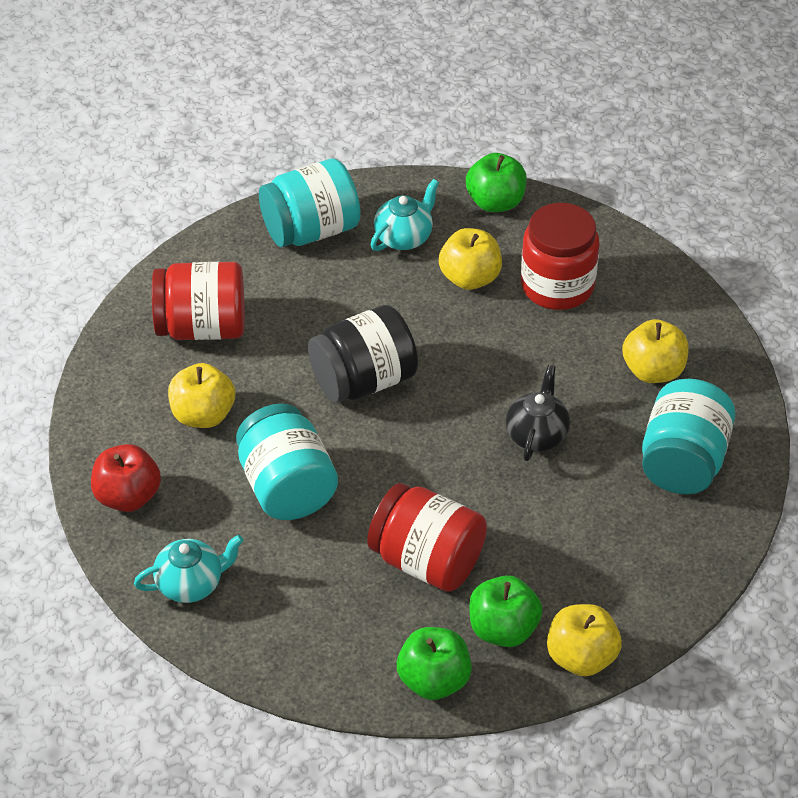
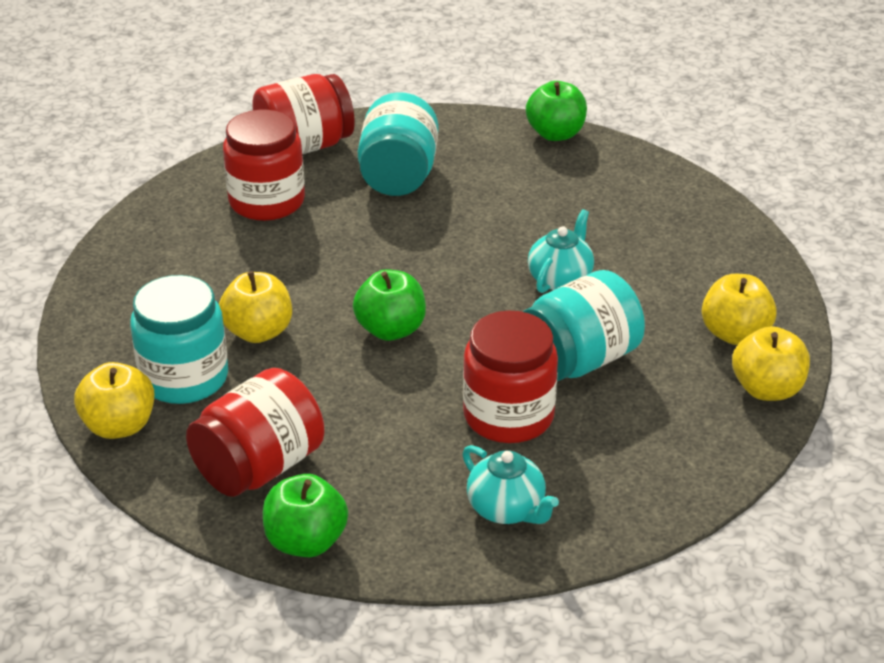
black jar: 1 -> 0
black teapot: 1 -> 0
red apple: 1 -> 0
red jar: 3 -> 4

